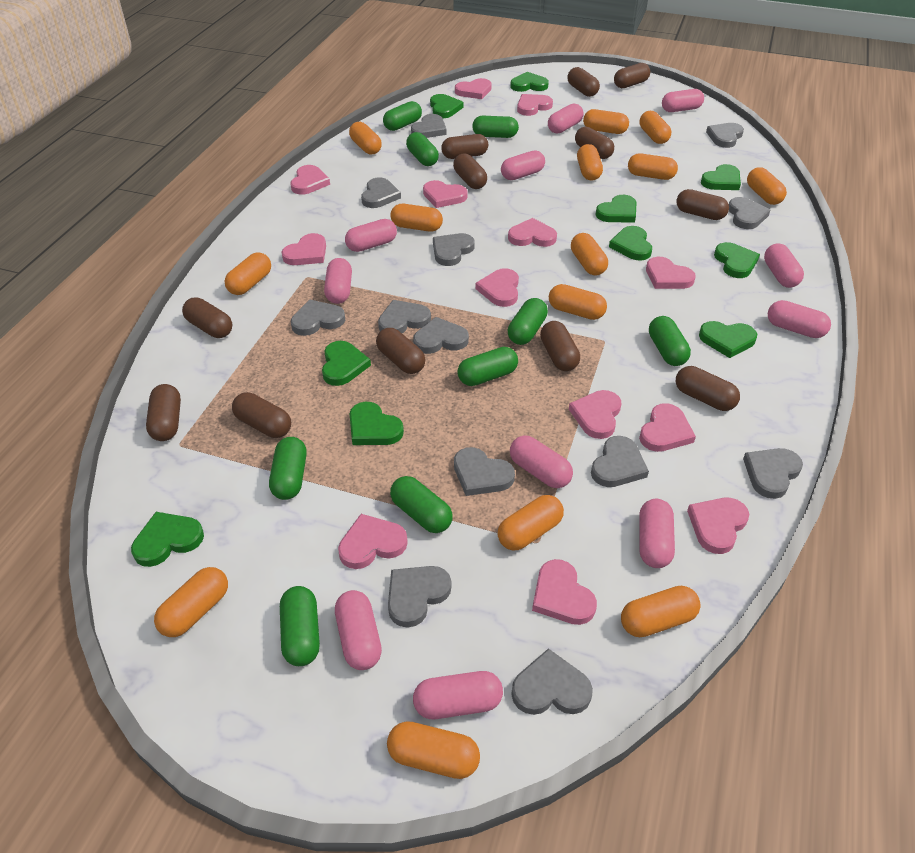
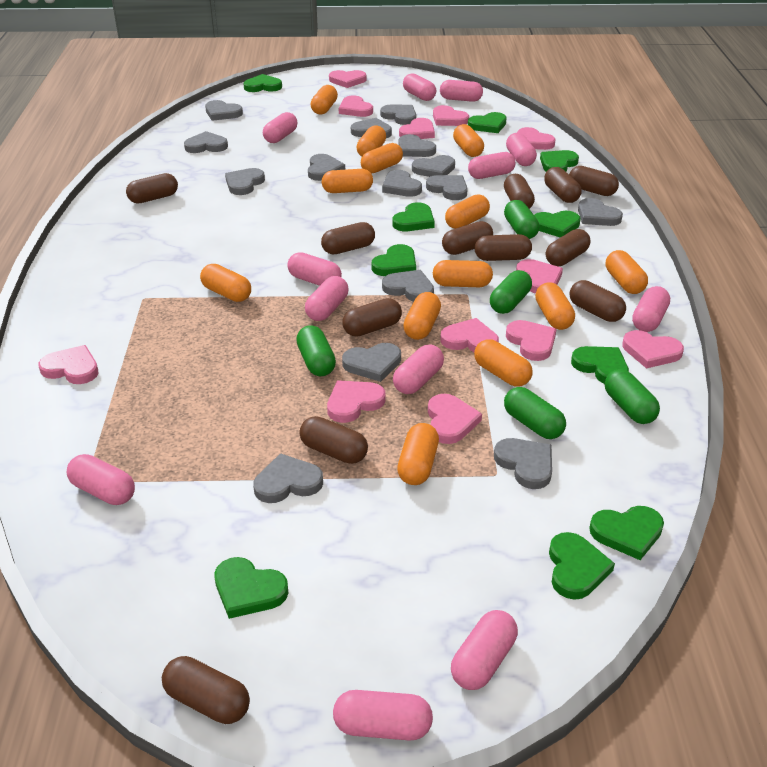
green capsule: 9 -> 5
grey heart: 13 -> 15
orange capsule: 14 -> 13
pink capsule: 11 -> 12
pink heart: 13 -> 12

